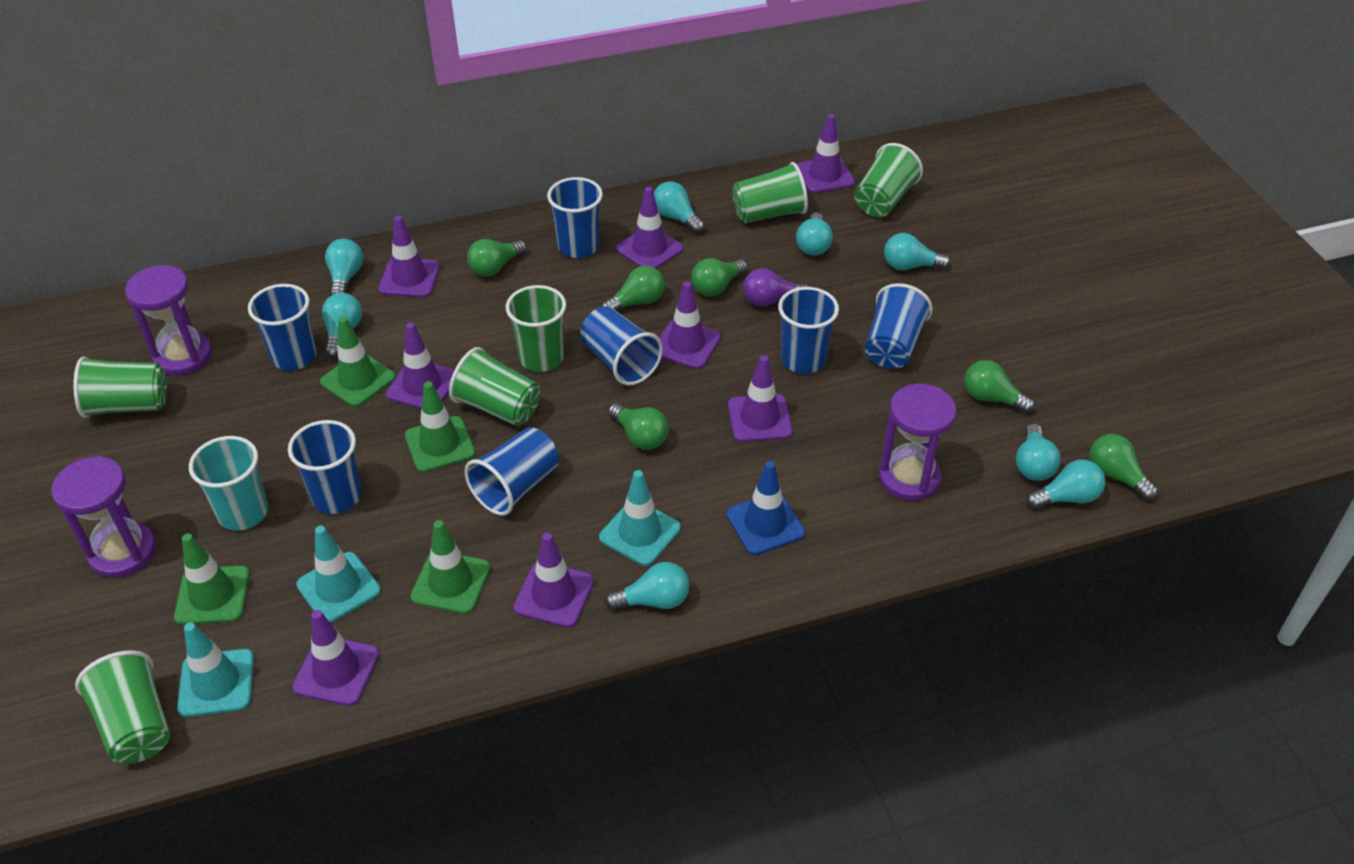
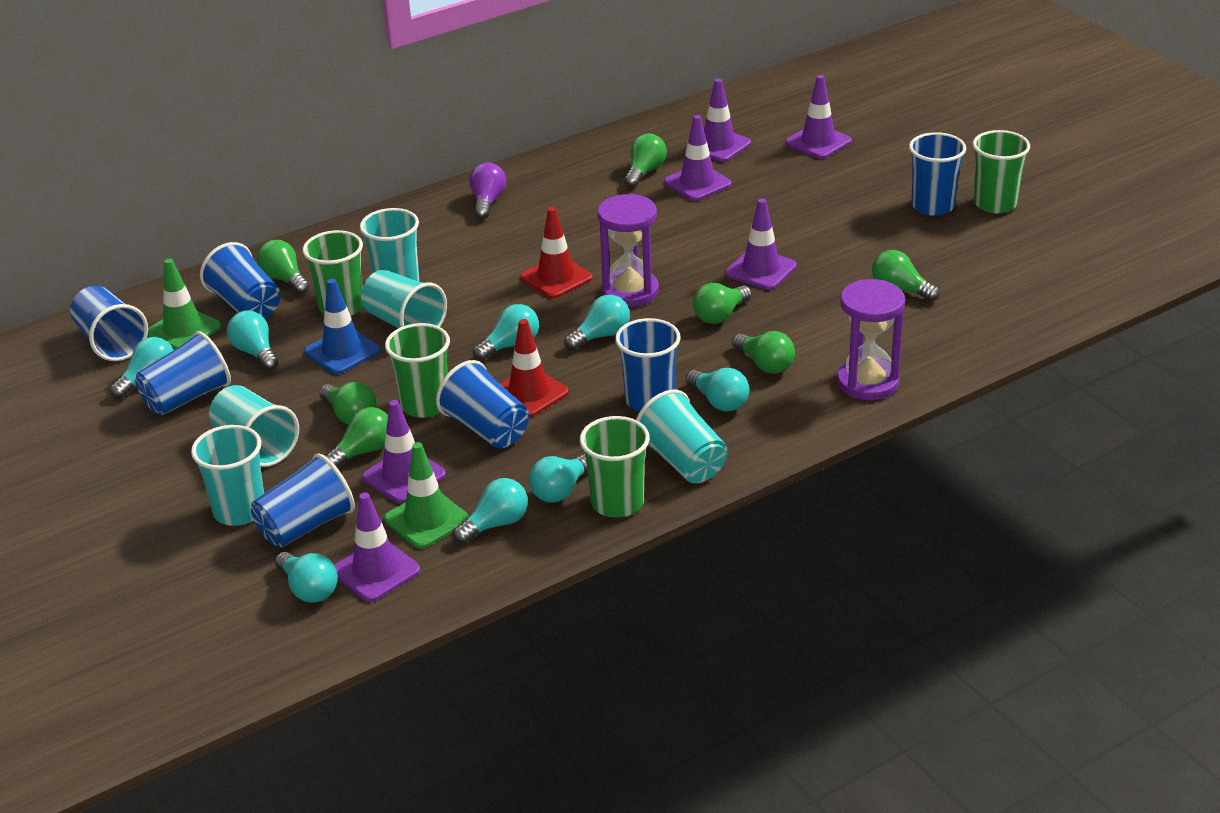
green cup: 6 -> 4
green light bulb: 6 -> 7
green traffic cone: 4 -> 2
purple hourglass: 3 -> 2
purple traffic cone: 8 -> 6
red traffic cone: 0 -> 2
turquoise cup: 1 -> 5
turquoise traffic cone: 3 -> 0

